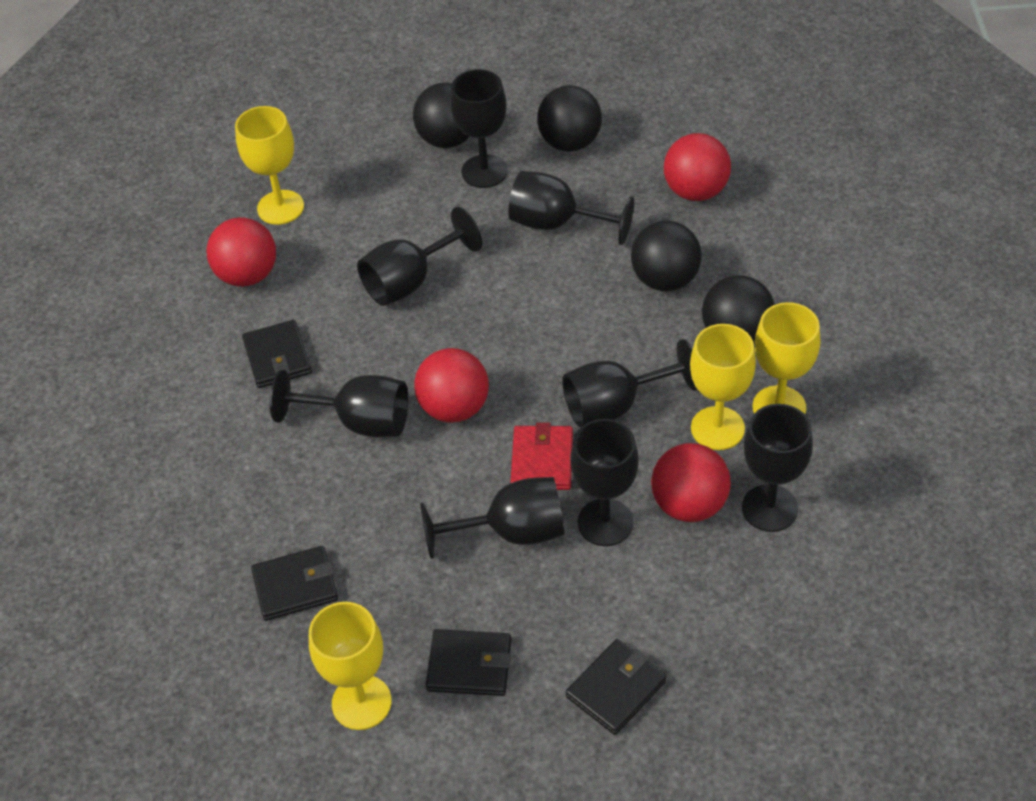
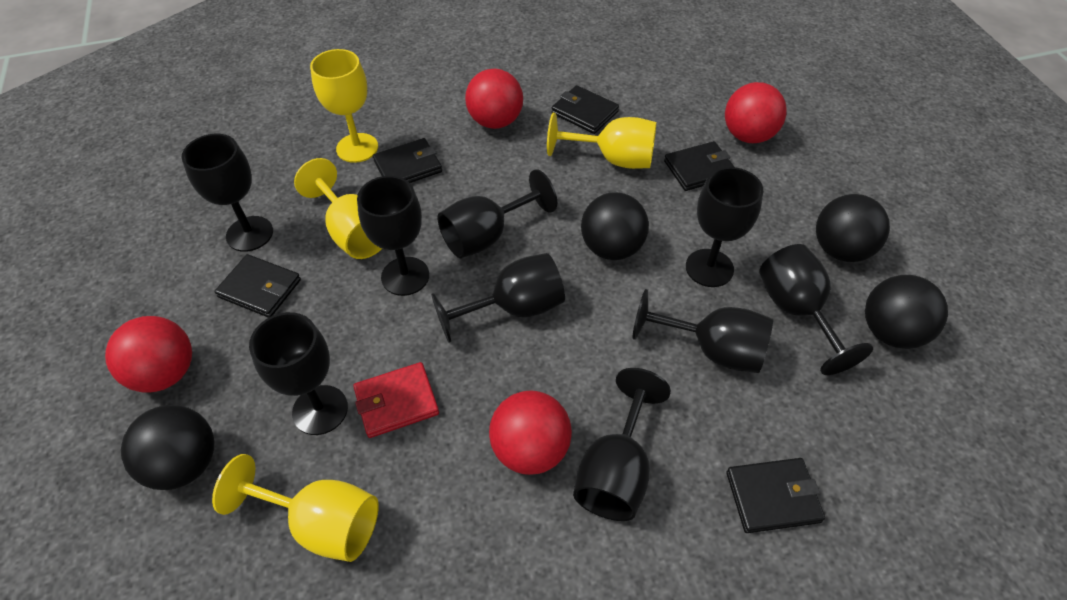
black goblet: 8 -> 9
black wallet: 4 -> 5

